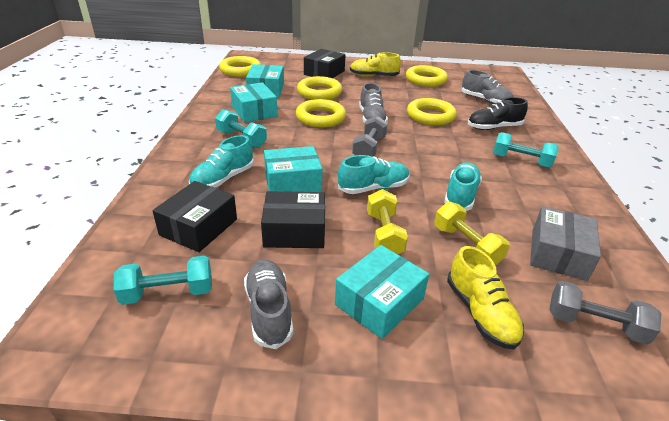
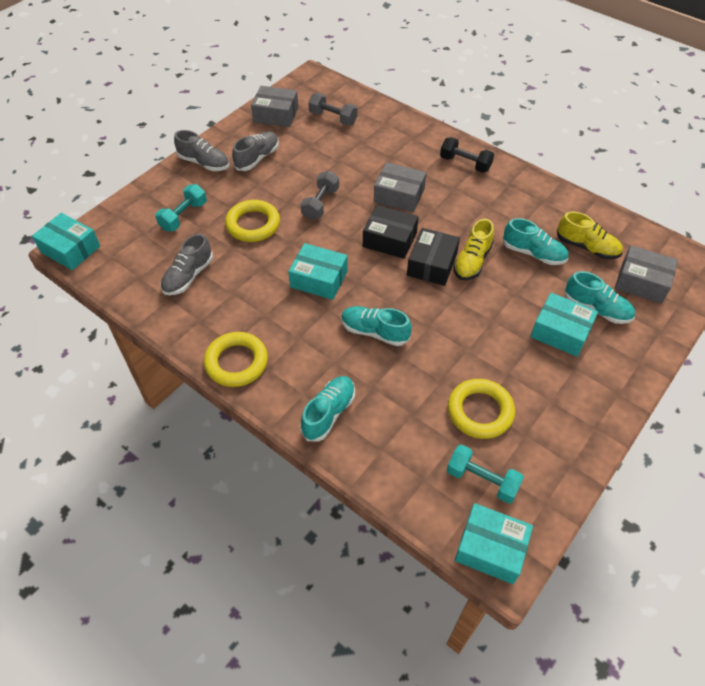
black box: 3 -> 2
black dumbbell: 0 -> 1
black shoe: 1 -> 0
grey box: 1 -> 3
turquoise dumbbell: 3 -> 2
turquoise shoe: 3 -> 4
yellow dumbbell: 2 -> 0
yellow ring: 5 -> 3

